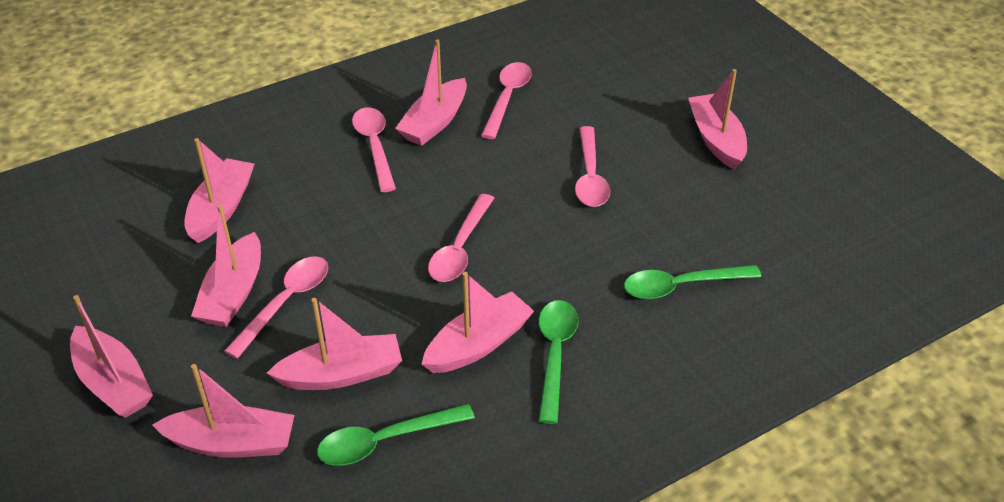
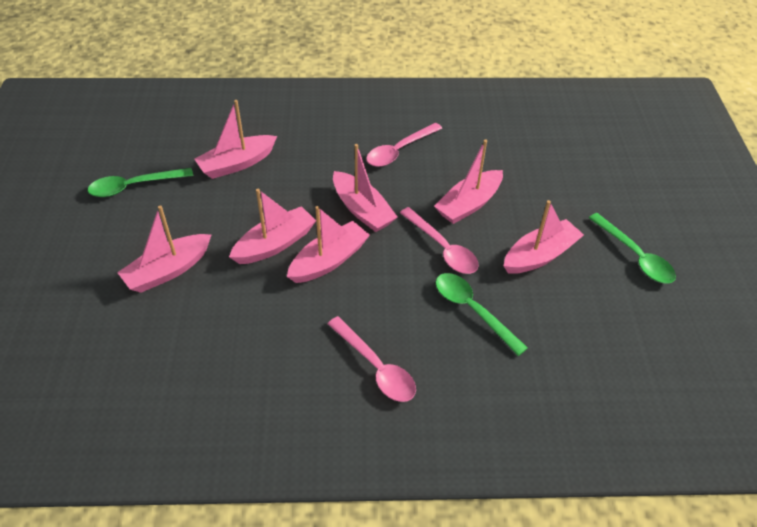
pink boat: 8 -> 7
pink spoon: 5 -> 3

